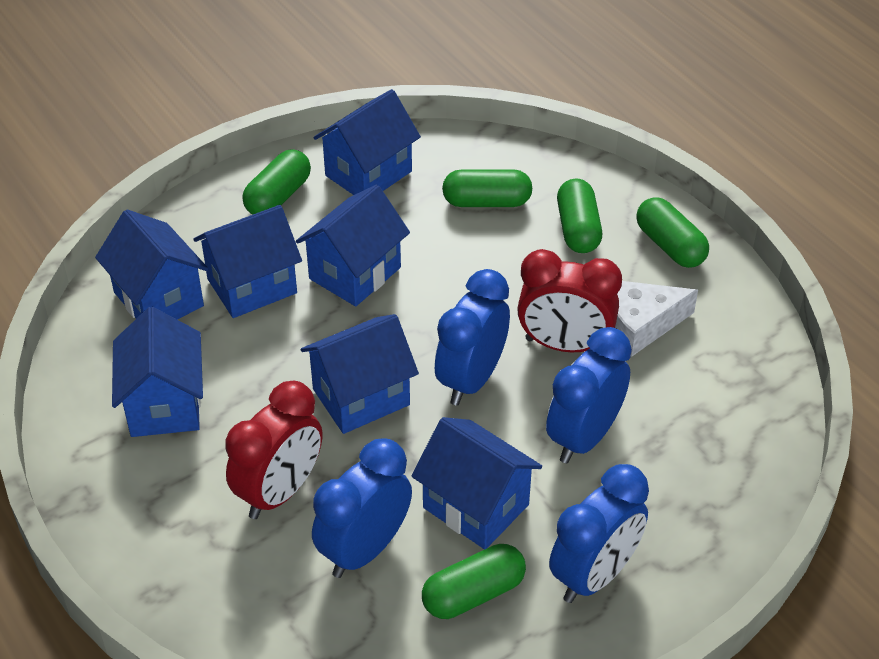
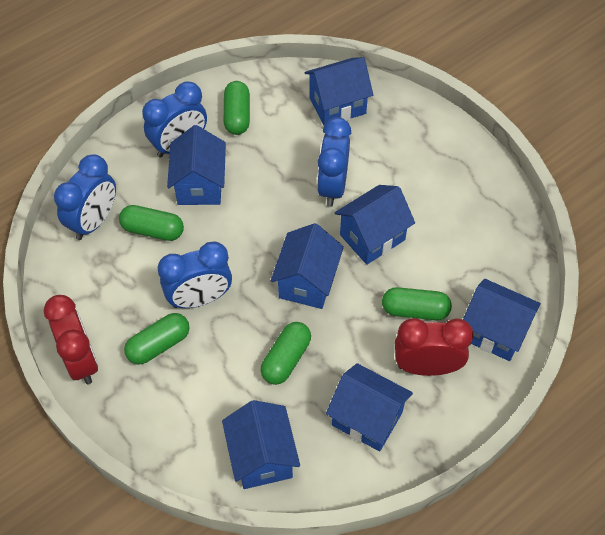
white cheese: 1 -> 0

